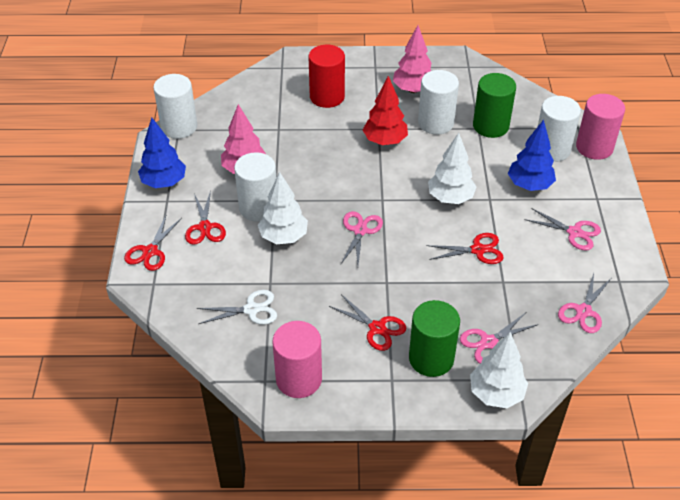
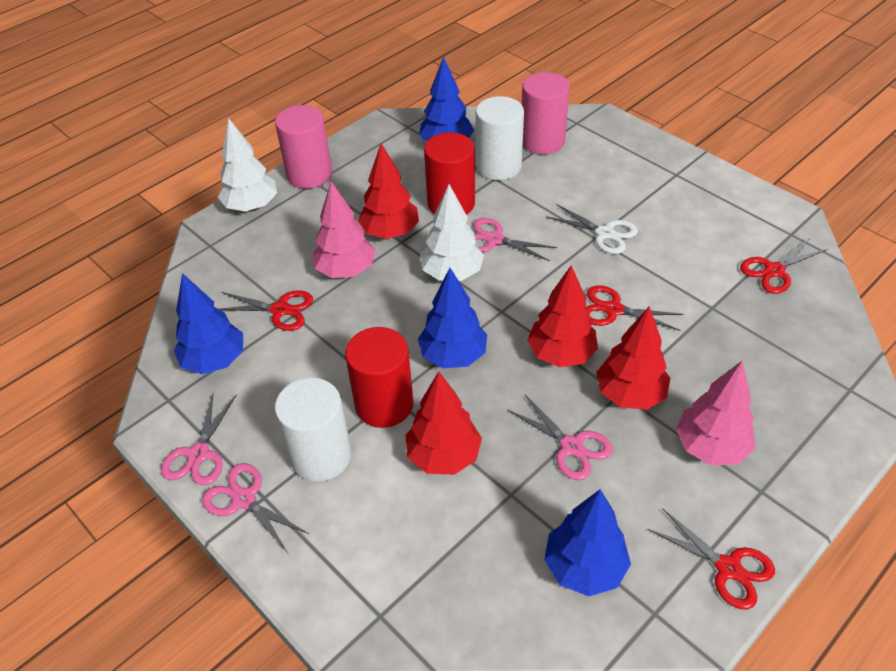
blue tree: 2 -> 4
green cylinder: 2 -> 0
red cylinder: 1 -> 2
red tree: 1 -> 4
white cylinder: 4 -> 2
white tree: 3 -> 2

